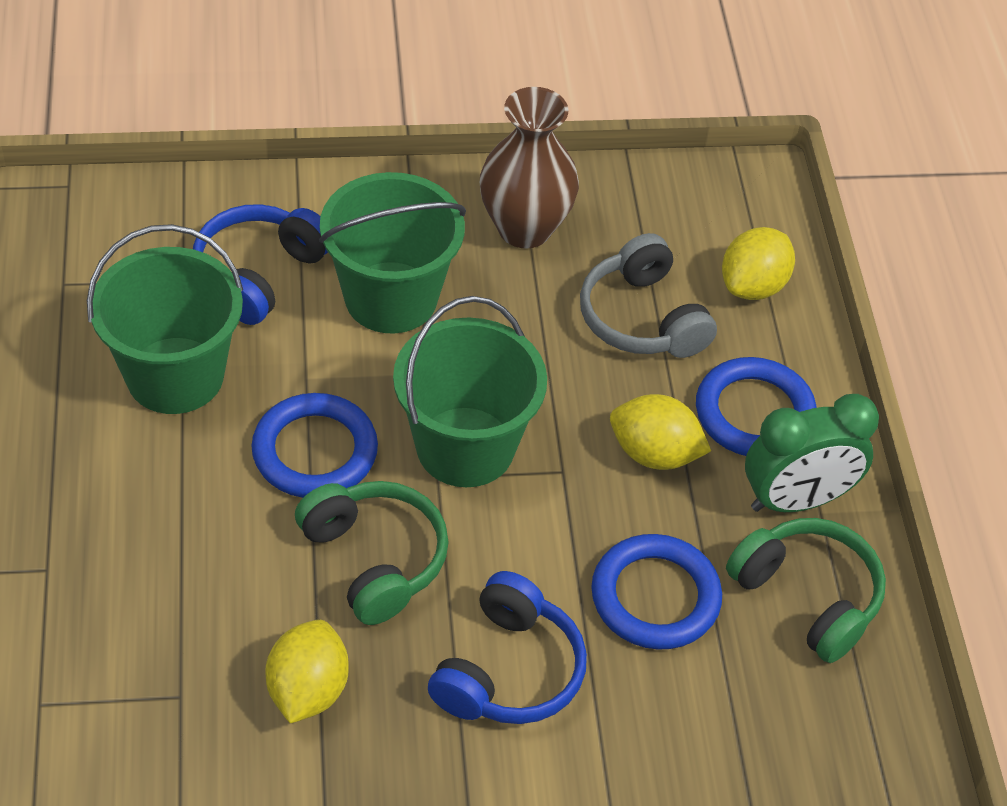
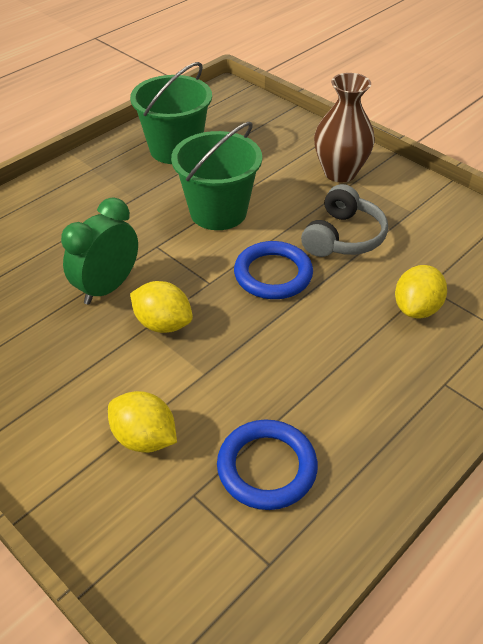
blue headphones: 2 -> 0
blue ring: 3 -> 2
green bucket: 3 -> 2
green headphones: 2 -> 0

